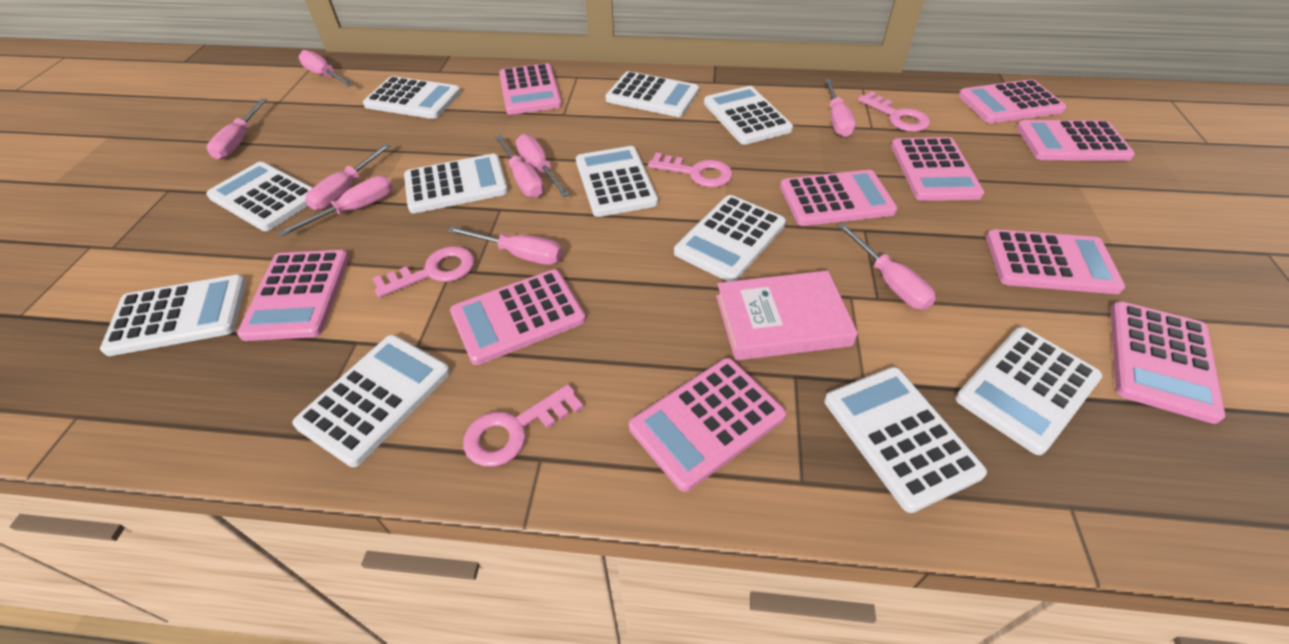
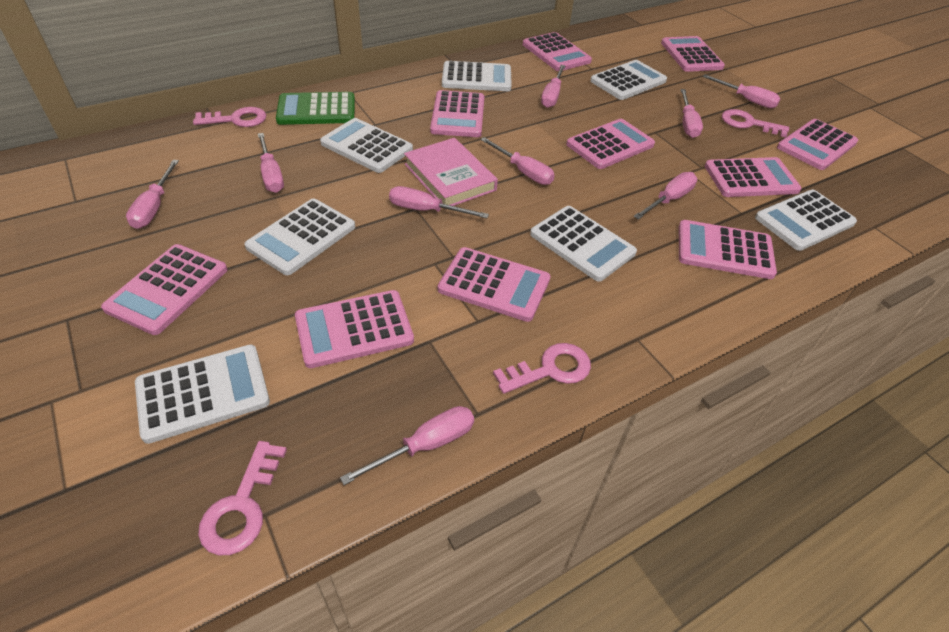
green calculator: 0 -> 1
white calculator: 11 -> 7

